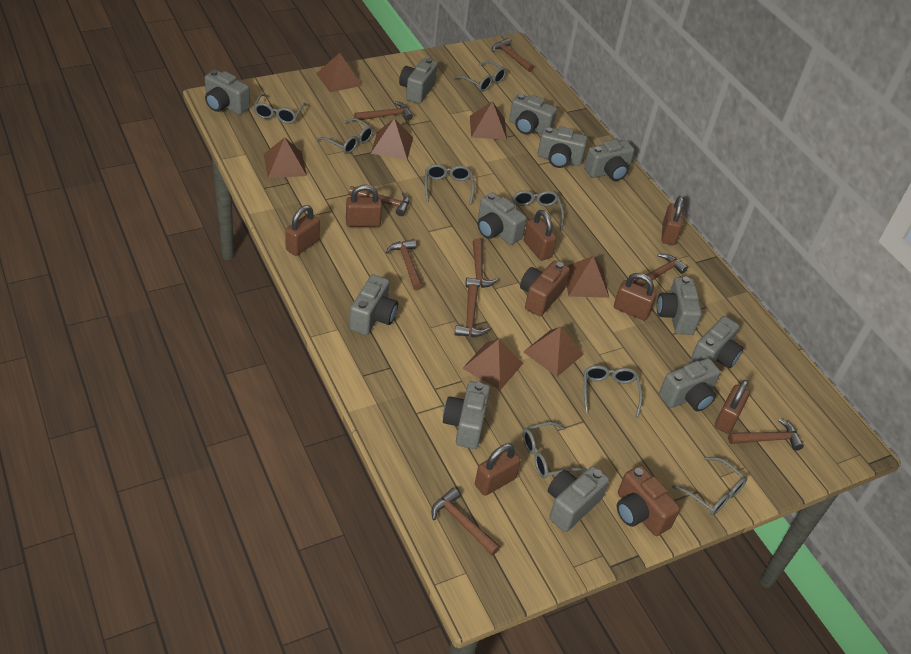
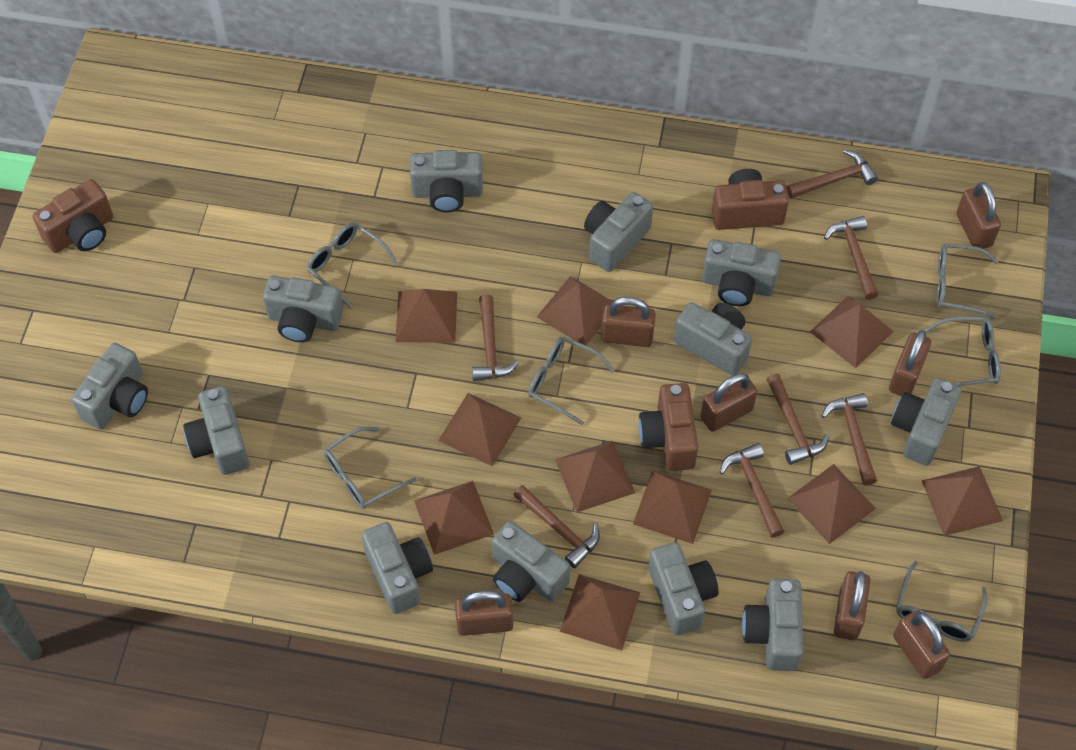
brown camera: 2 -> 3
brown hammer: 9 -> 7
brown pyramid: 7 -> 10
grey glasses: 8 -> 6

